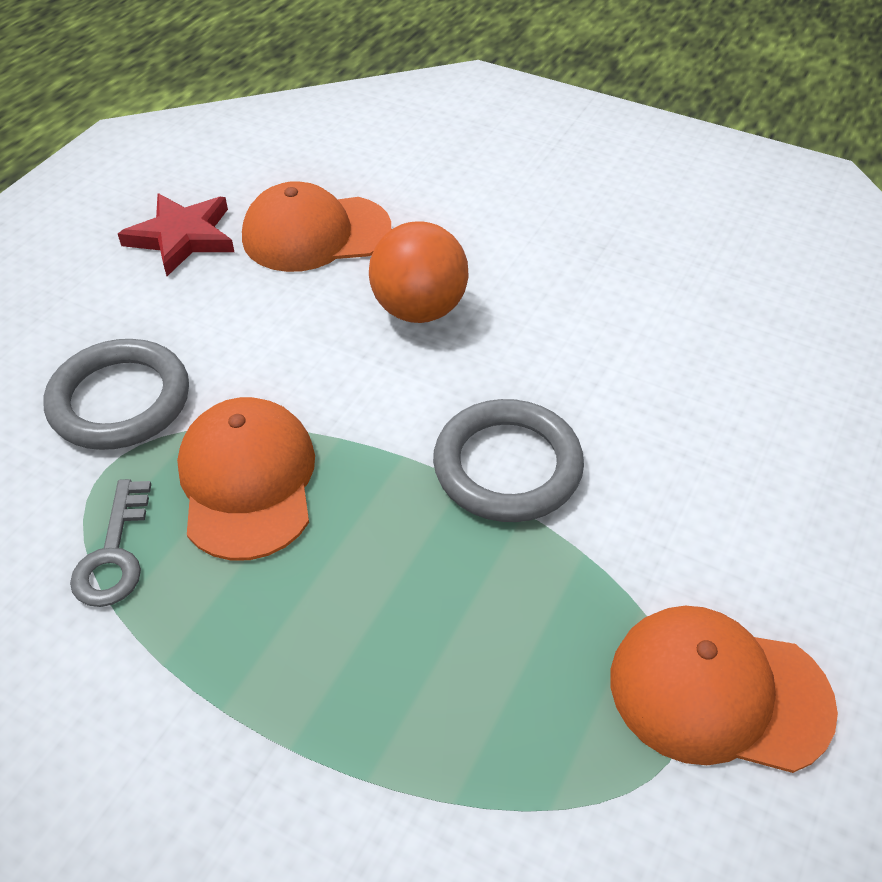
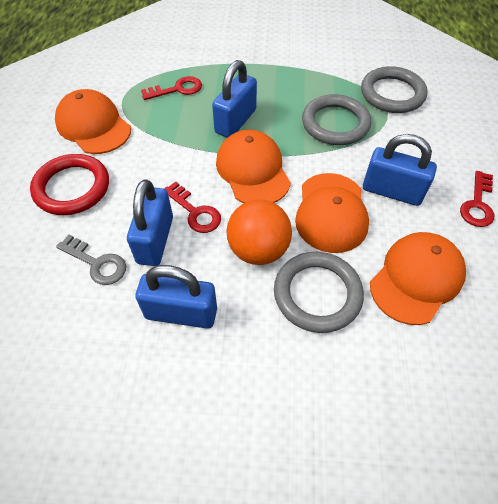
blue padlock: 0 -> 4
grey ring: 2 -> 3
orange cap: 3 -> 4
red key: 0 -> 3
red ring: 0 -> 1
red star: 1 -> 0

